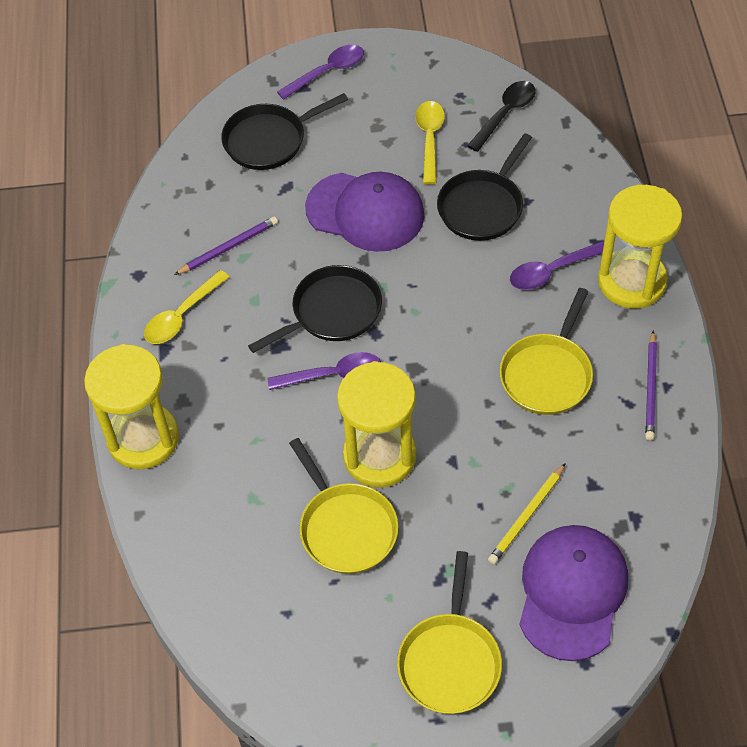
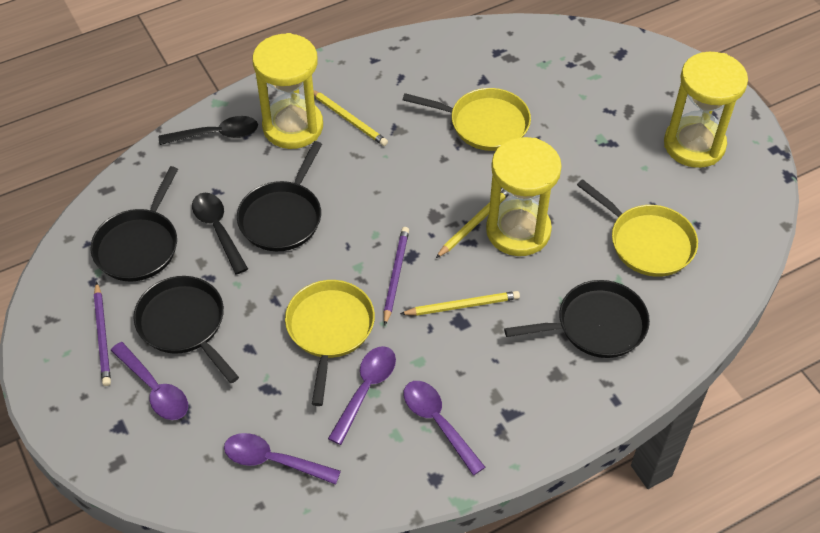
black pan: 3 -> 4
black spoon: 1 -> 2
purple cap: 2 -> 0
purple spoon: 3 -> 4
yellow pencil: 1 -> 3
yellow spoon: 2 -> 0

